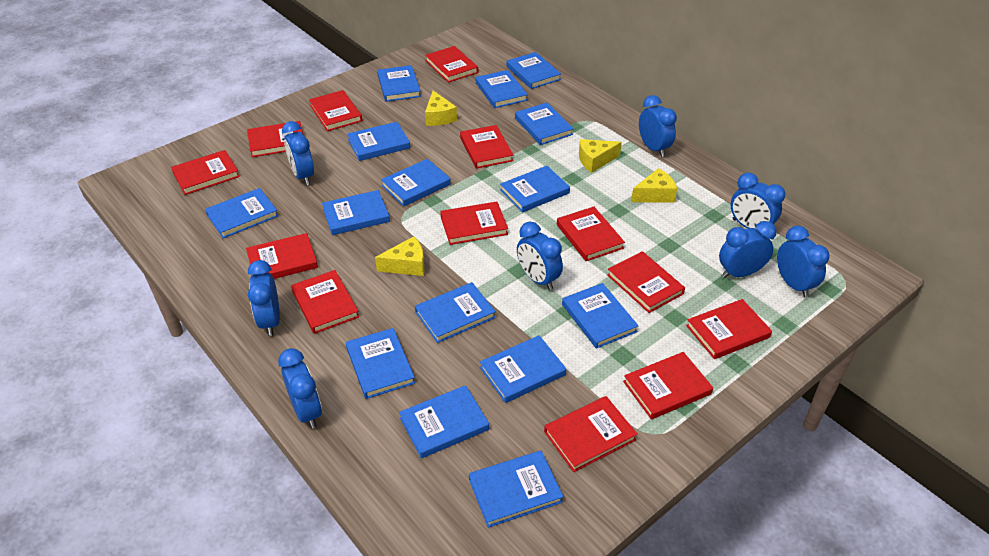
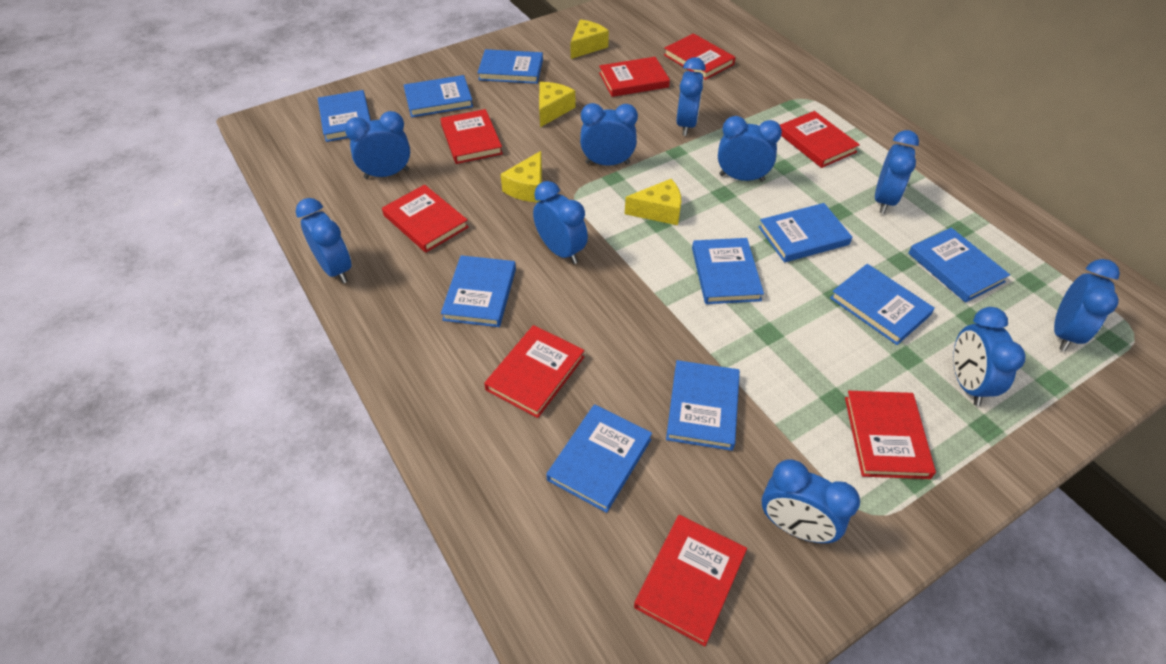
blue book: 15 -> 10
blue clock: 8 -> 10
red book: 13 -> 8

